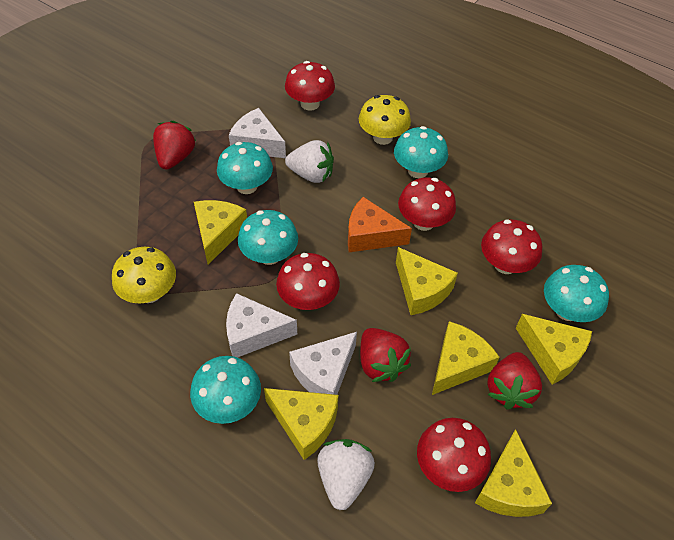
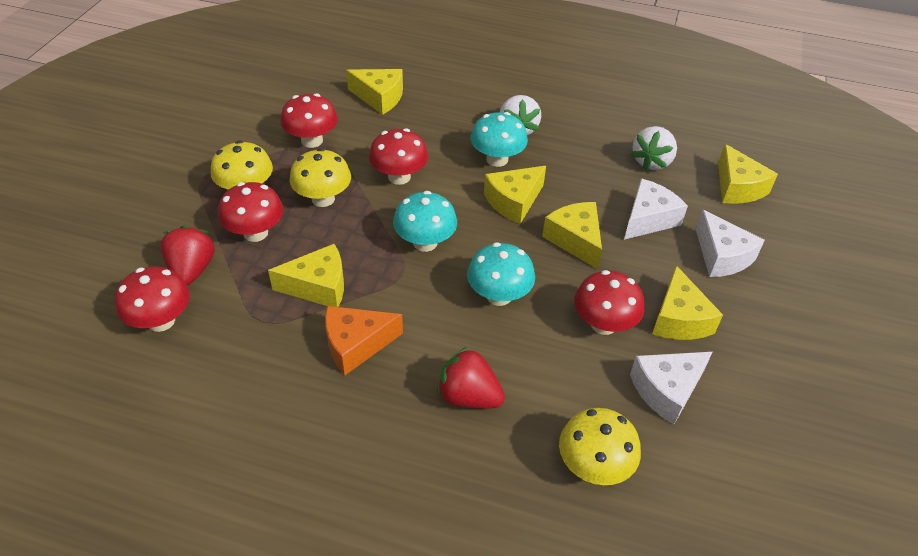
red strawberry: 3 -> 2
turquoise mushroom: 5 -> 3
yellow mushroom: 2 -> 3

